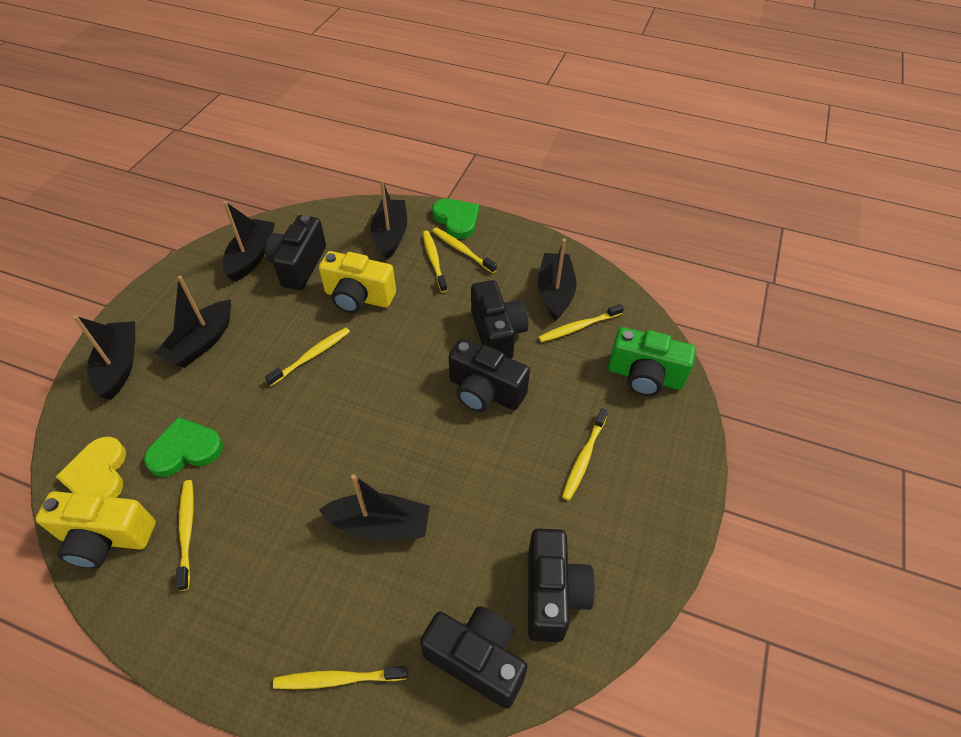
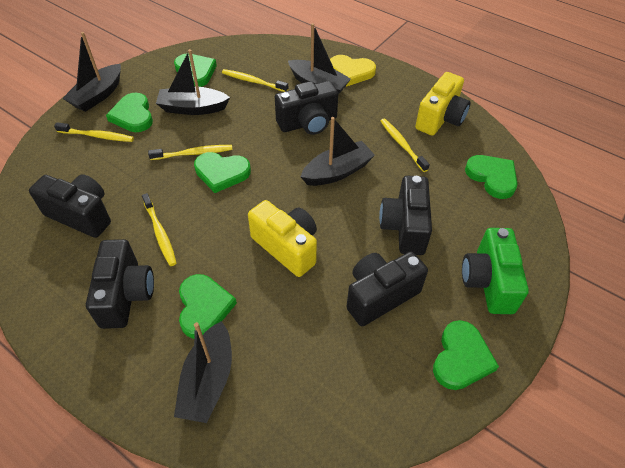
black boat: 6 -> 5
green heart: 2 -> 6
yellow toothbrush: 7 -> 5

